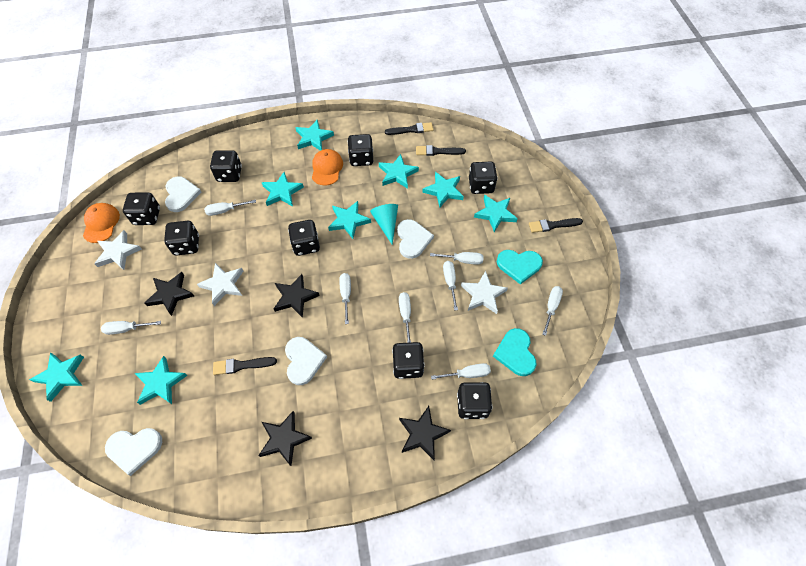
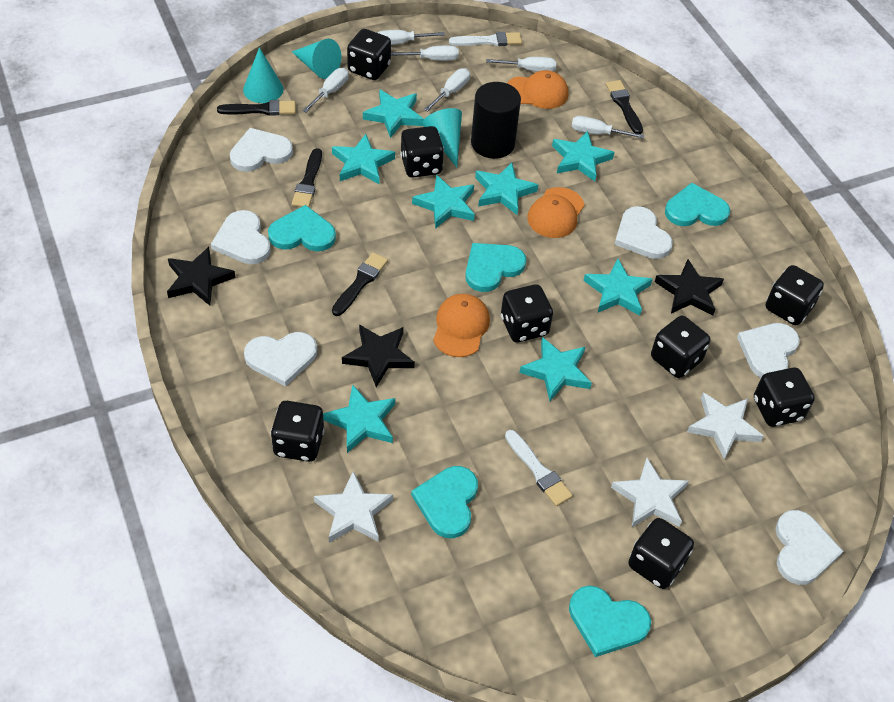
black cylinder: 0 -> 1
black star: 4 -> 3
orange cap: 2 -> 3
turquoise cone: 1 -> 3
turquoise heart: 2 -> 5
white brush: 0 -> 2
white heart: 4 -> 6
white screwdriver: 8 -> 6

